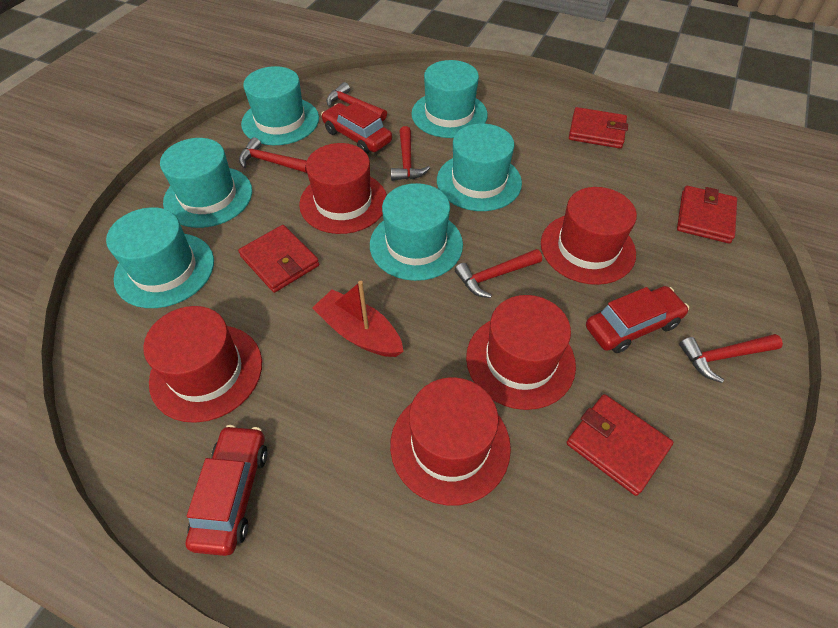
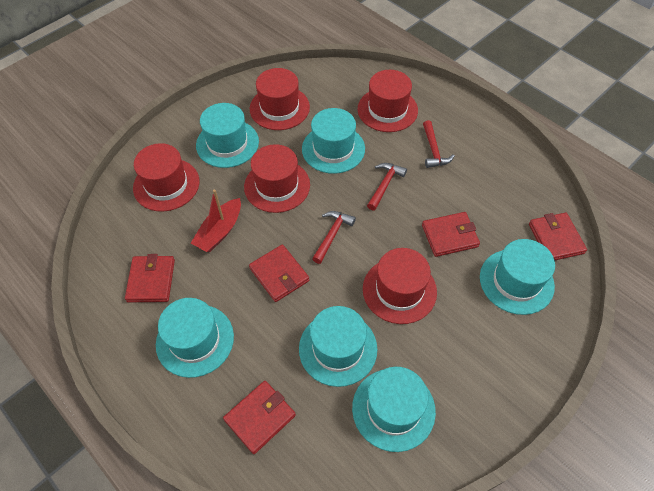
red car: 3 -> 0
red hammer: 5 -> 3
red wallet: 4 -> 5

